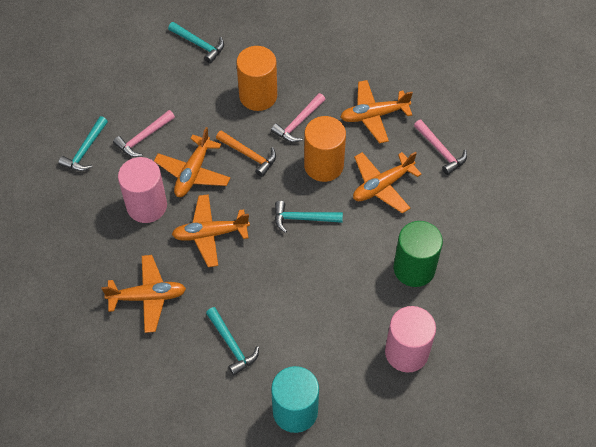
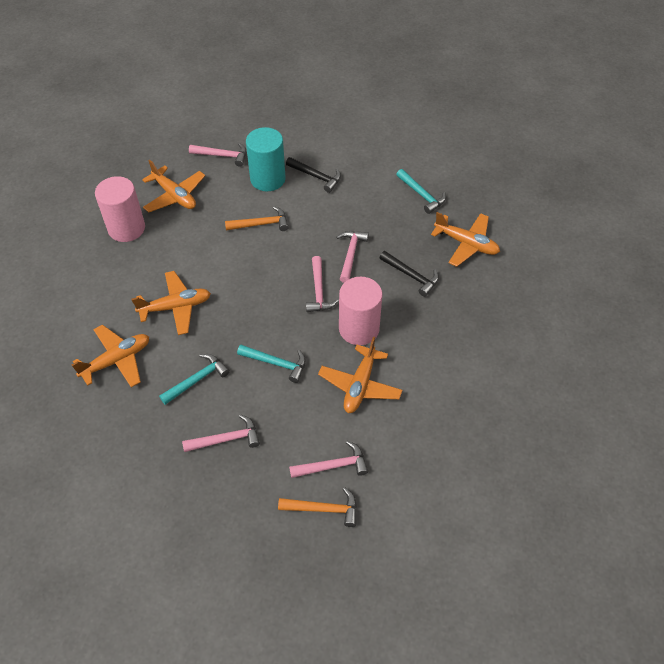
black hammer: 0 -> 2
green cylinder: 1 -> 0
orange cylinder: 2 -> 0
orange hammer: 1 -> 2
pink hammer: 3 -> 5
turquoise hammer: 4 -> 3

